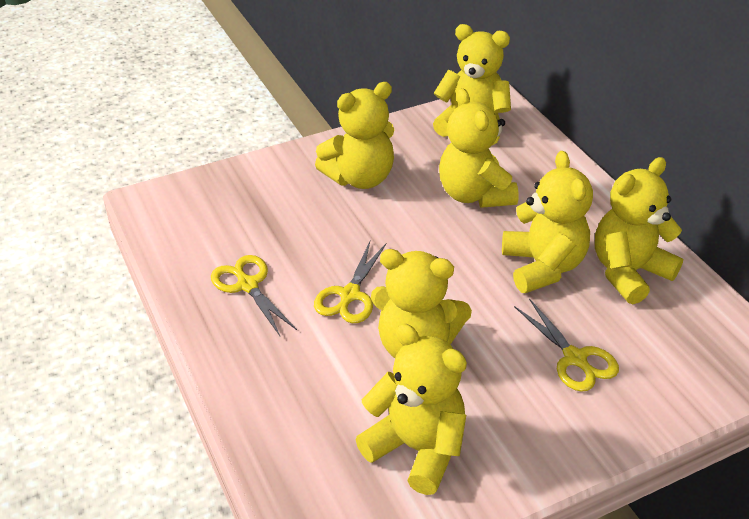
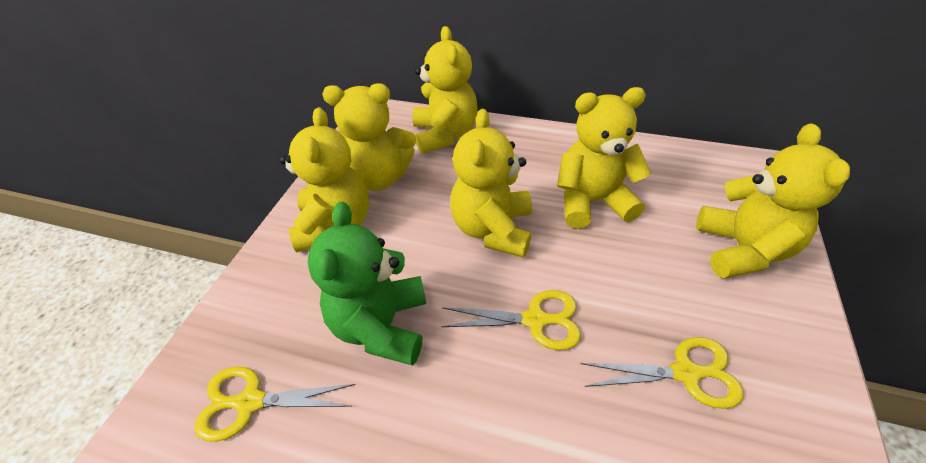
green teddy bear: 0 -> 1
yellow teddy bear: 7 -> 6

